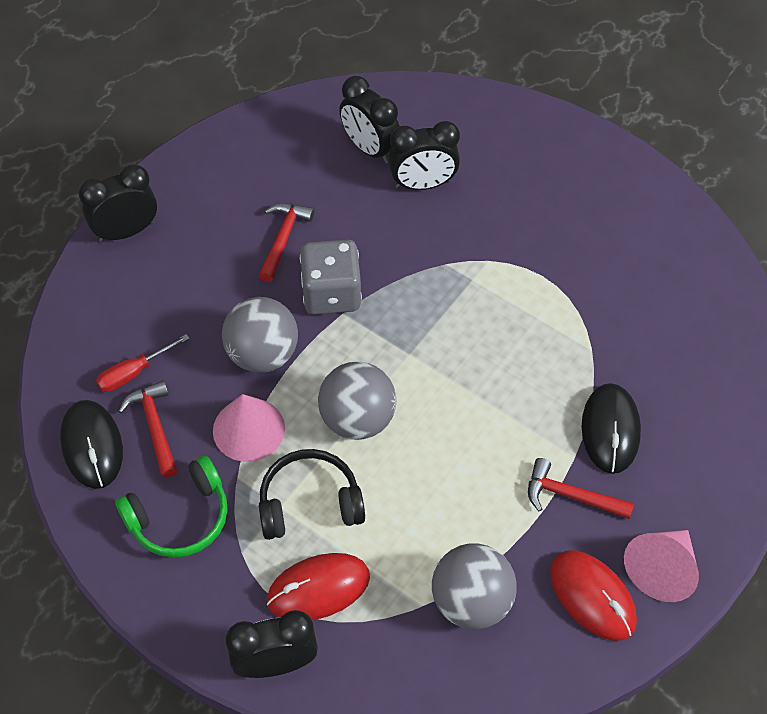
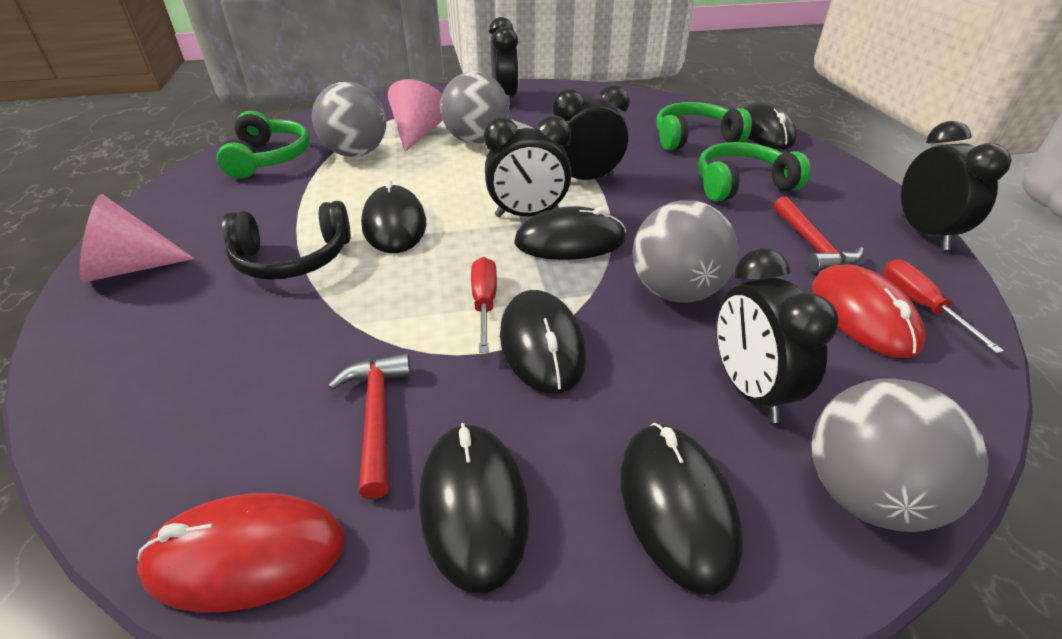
black clock: 4 -> 5
black mouse: 2 -> 6
green headphones: 1 -> 3
grey ball: 3 -> 4
grey dice: 1 -> 0
red hammer: 3 -> 2
red screwdriver: 1 -> 2

